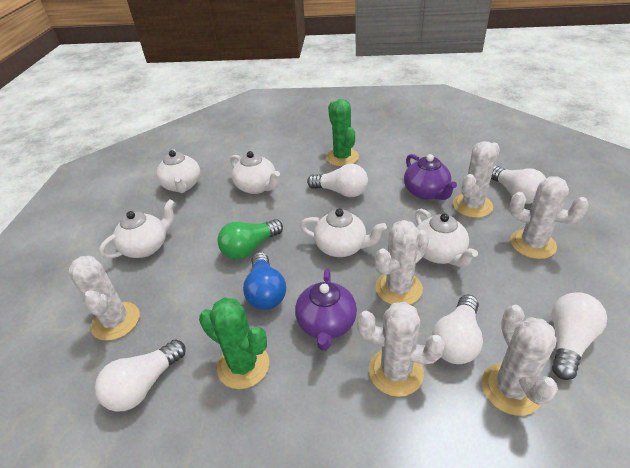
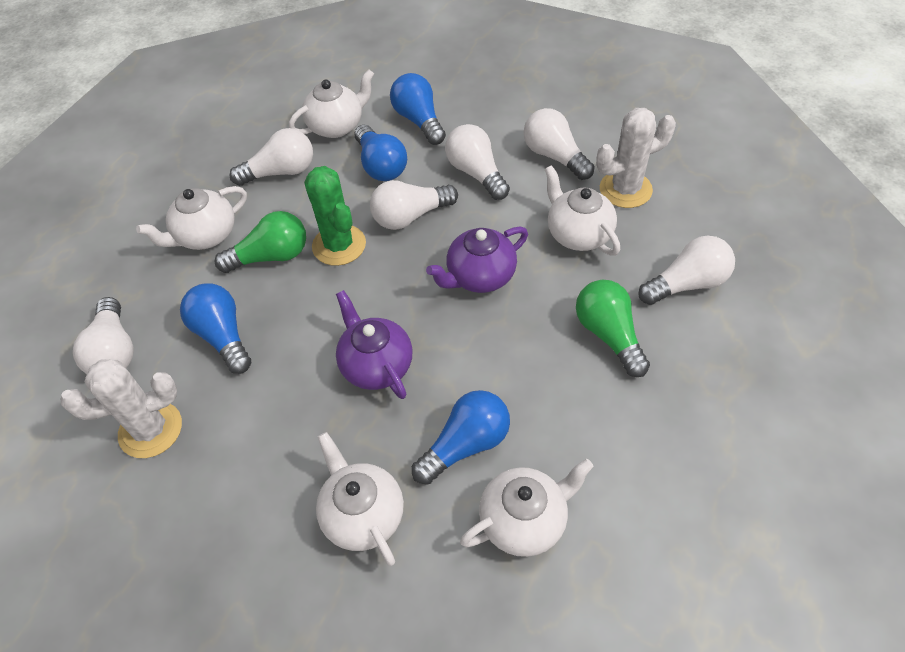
blue light bulb: 1 -> 4
green cactus: 2 -> 1
green light bulb: 1 -> 2
white cactus: 6 -> 2
white light bulb: 5 -> 6

